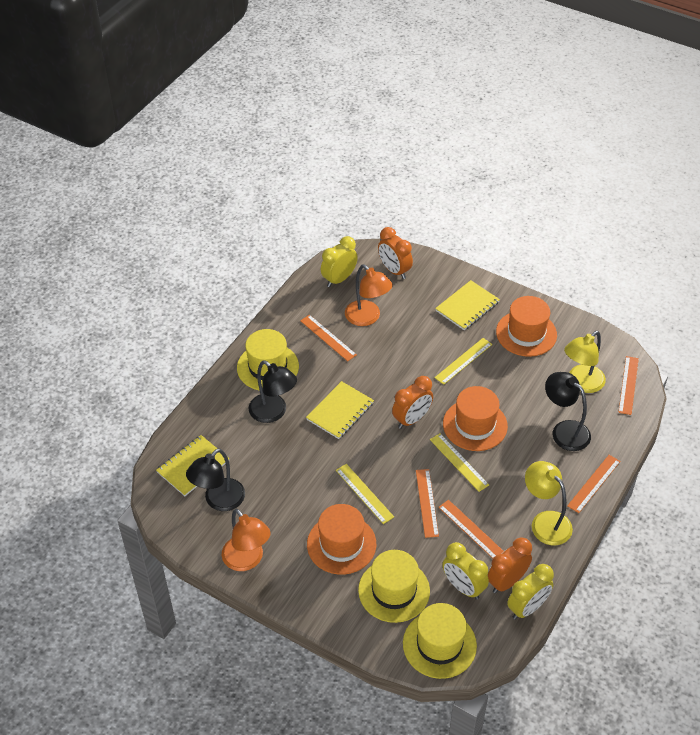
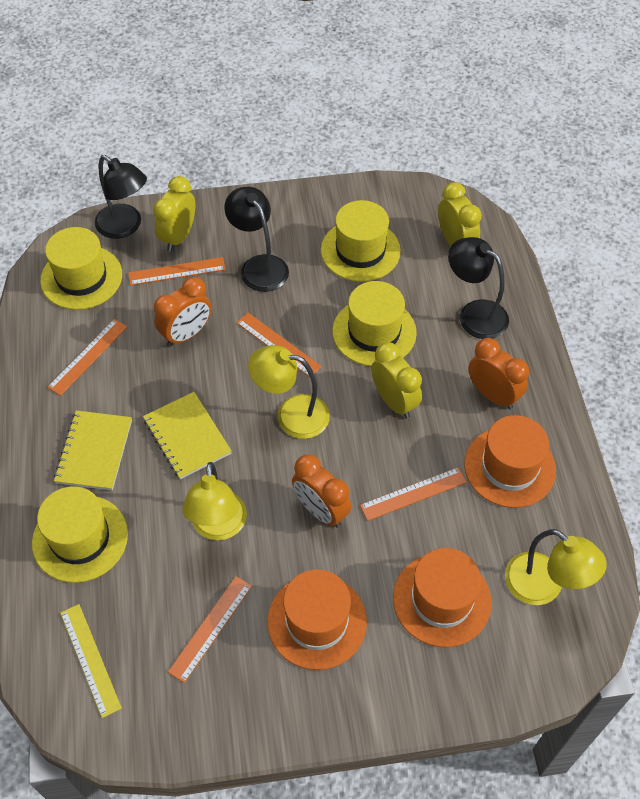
orange lamp: 2 -> 0
yellow hat: 3 -> 4
yellow lamp: 2 -> 3
yellow notebook: 3 -> 2
yellow ruler: 3 -> 1

